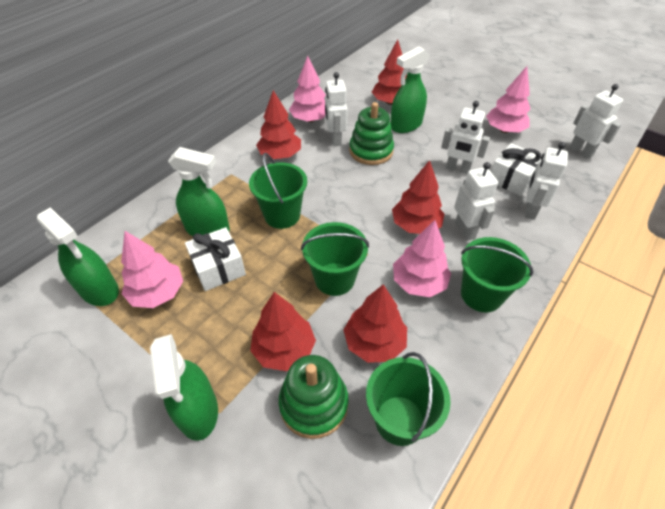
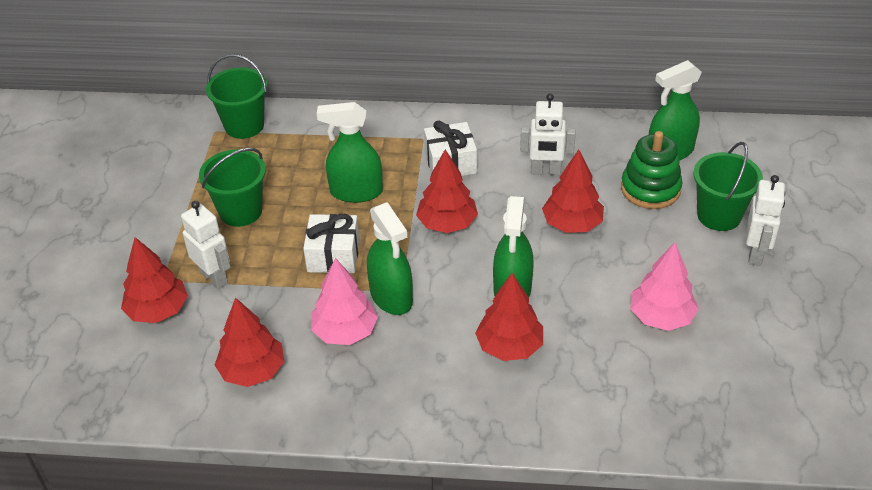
green bucket: 4 -> 3
green stacking toy: 2 -> 1
pink tree: 4 -> 2
white robot: 5 -> 3

